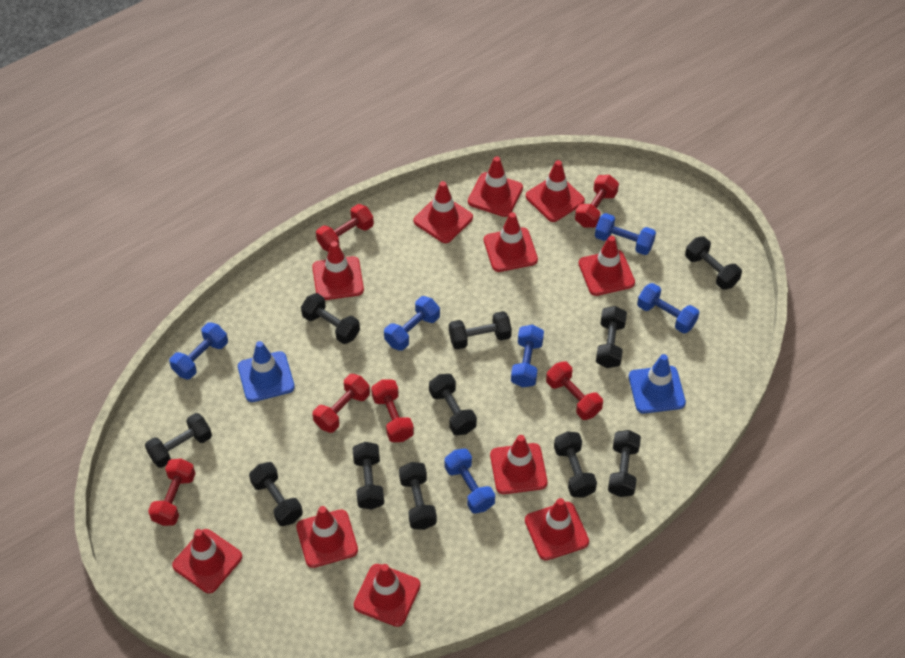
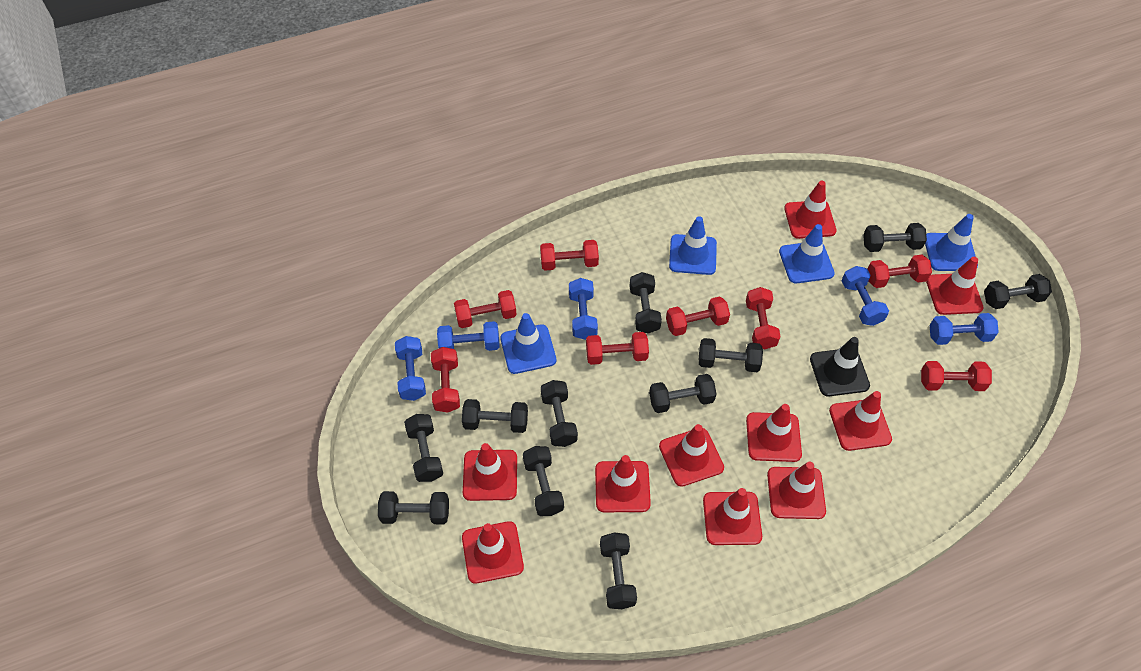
black traffic cone: 0 -> 1
blue dumbbell: 6 -> 5
blue traffic cone: 2 -> 4
red dumbbell: 6 -> 8
red traffic cone: 11 -> 10

